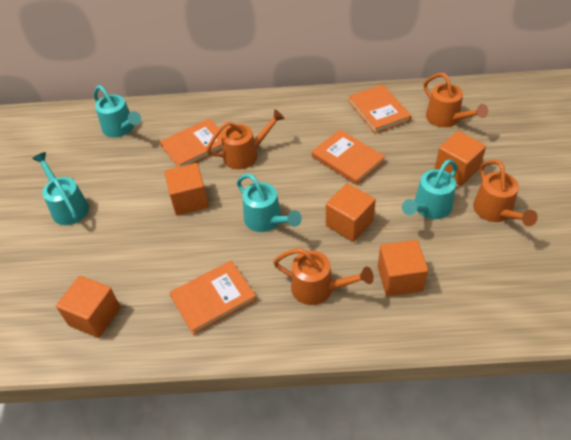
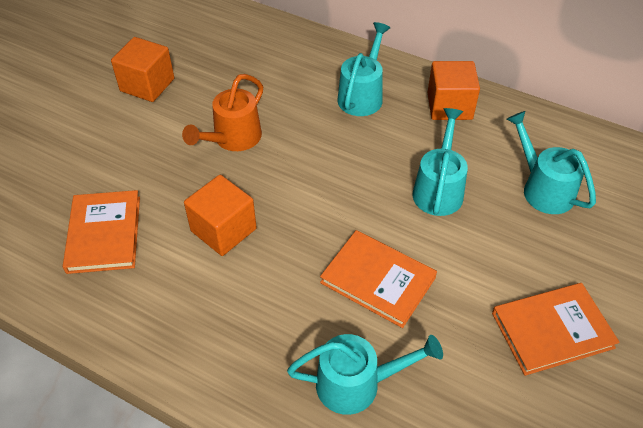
orange book: 4 -> 3
orange cube: 5 -> 3
orange watering can: 4 -> 1

